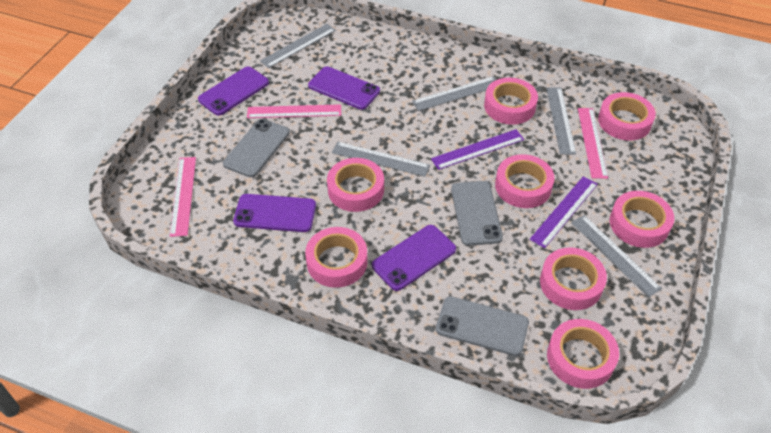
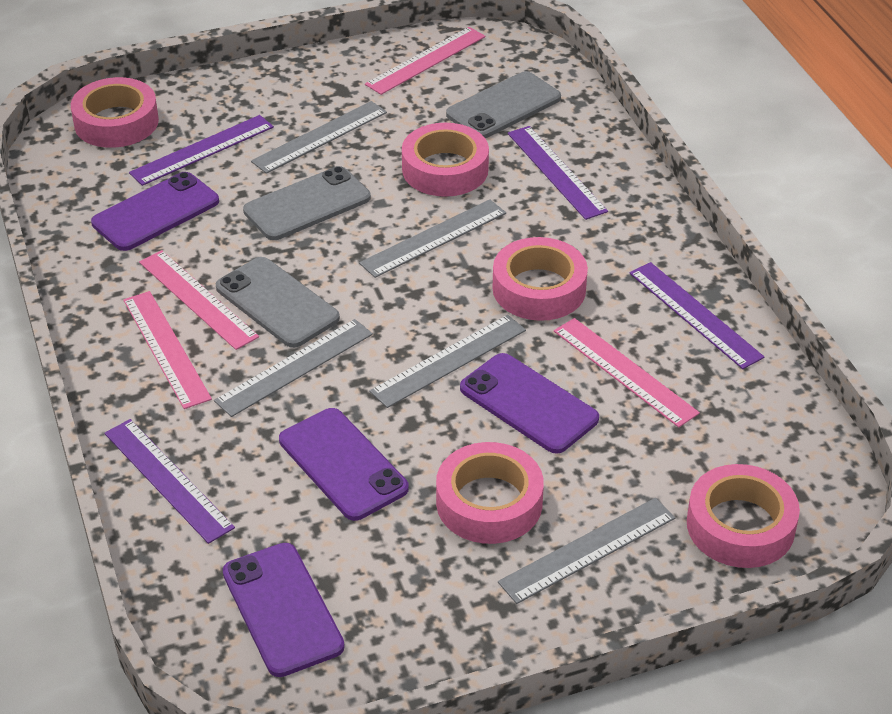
pink ruler: 3 -> 4
pink tape: 8 -> 5
purple ruler: 2 -> 4

